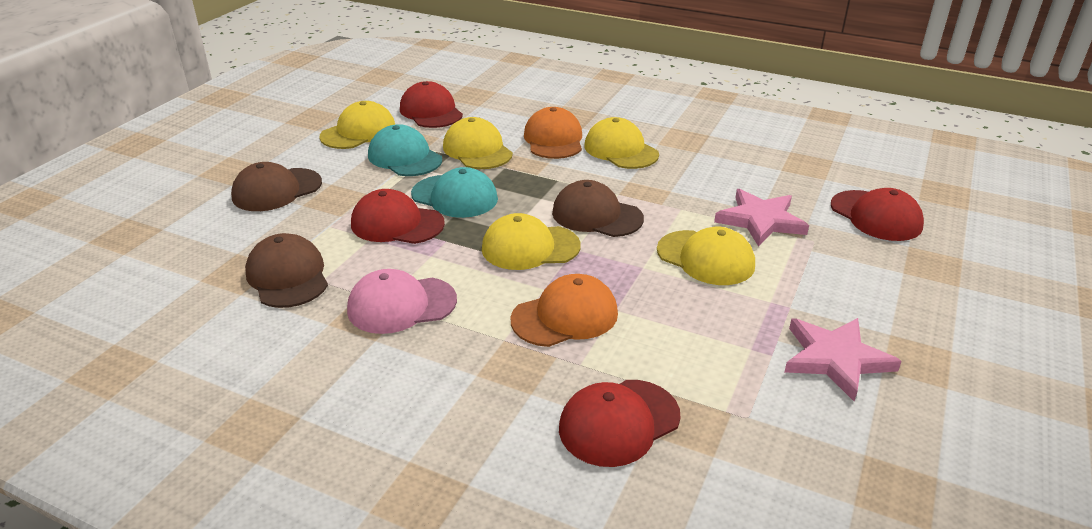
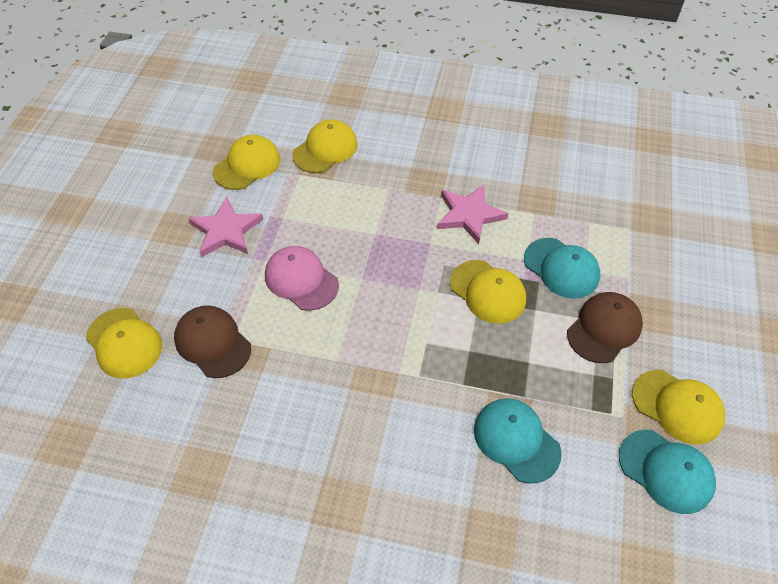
brown cap: 3 -> 2
orange cap: 2 -> 0
red cap: 4 -> 0
turquoise cap: 2 -> 3

